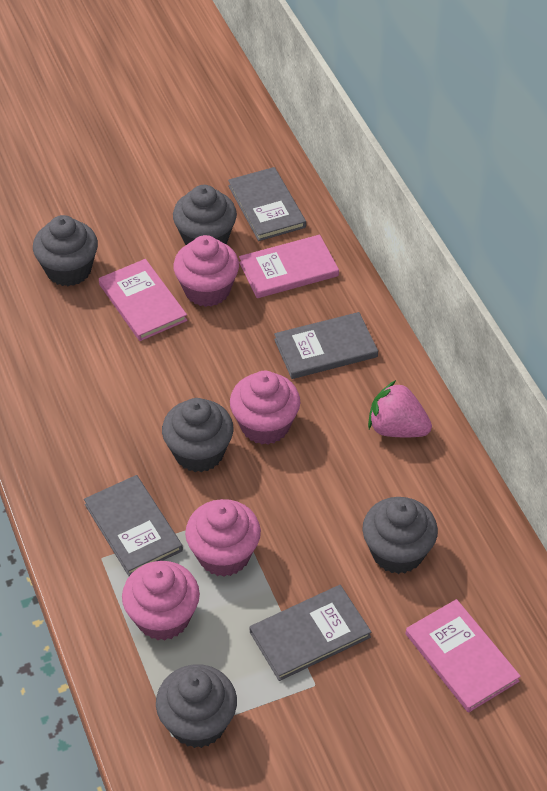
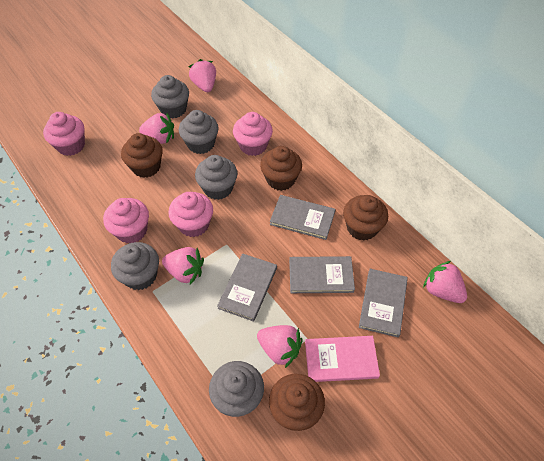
brown cupcake: 0 -> 4
pink book: 3 -> 1
pink strawberry: 1 -> 5

